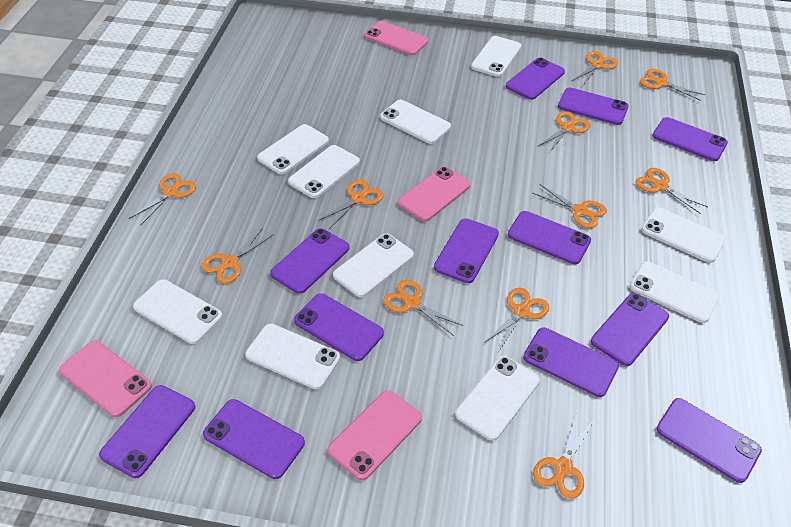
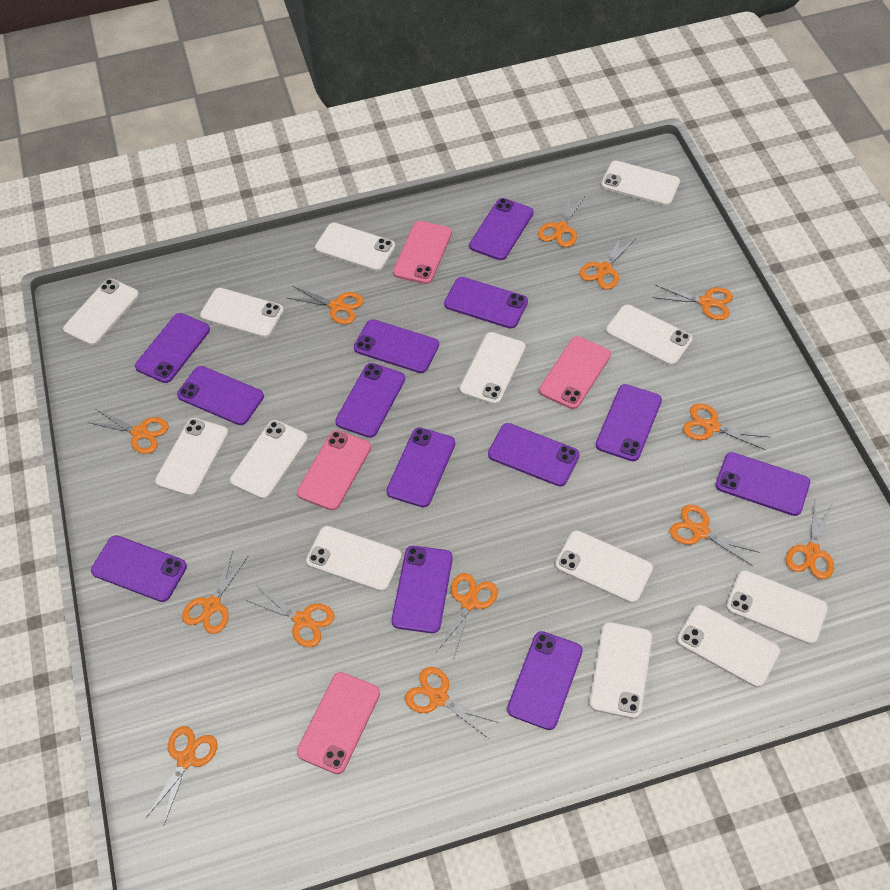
orange scissors: 11 -> 13
purple phone: 12 -> 13
white phone: 10 -> 13

